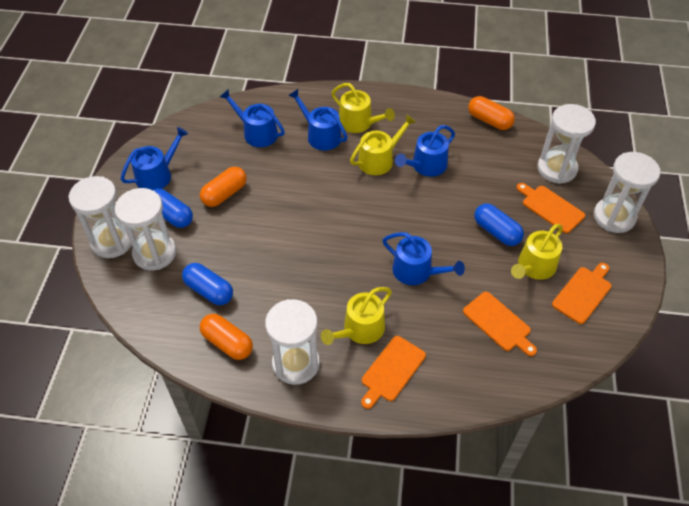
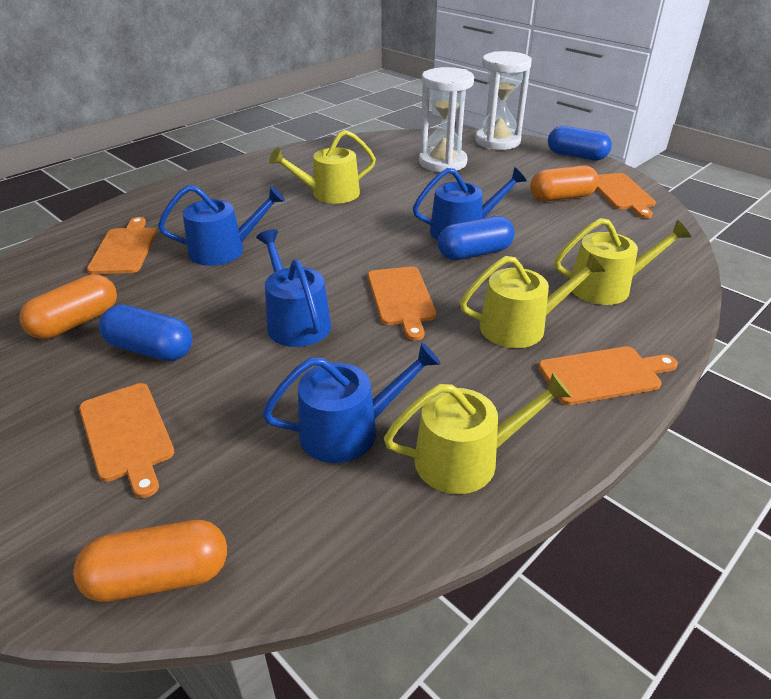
blue watering can: 5 -> 4
orange cutting board: 4 -> 5
white hourglass: 5 -> 2

